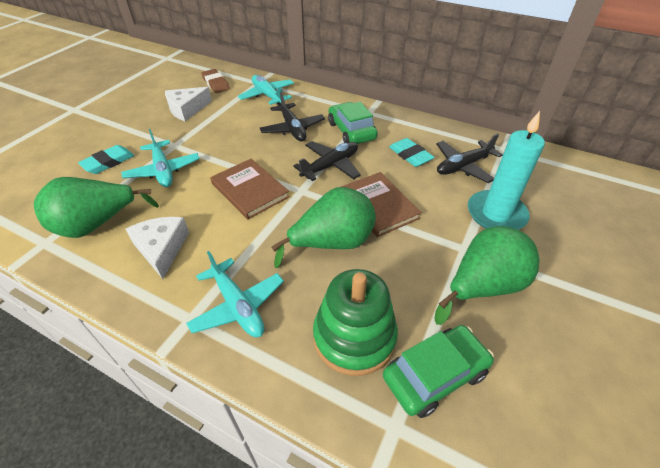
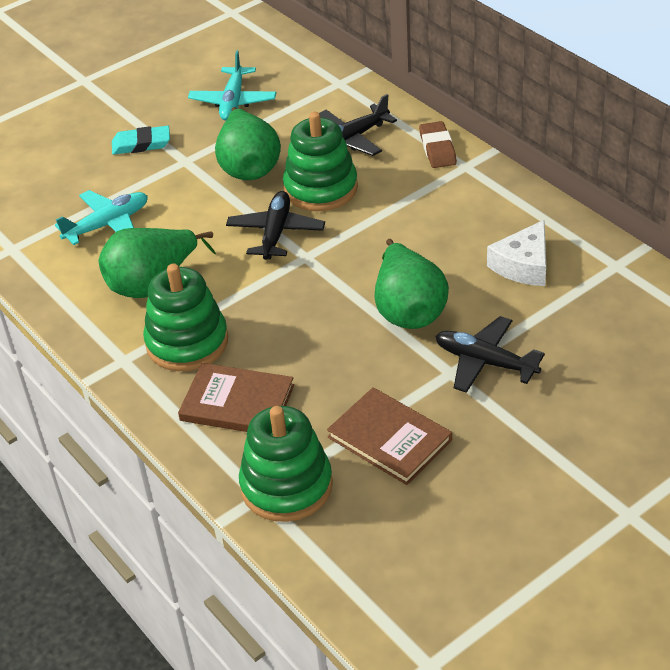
green car: 2 -> 0
green stacking toy: 1 -> 3
turquoise candle: 1 -> 0
turquoise eraser: 2 -> 1
turquoise plane: 3 -> 2
white cheese: 2 -> 1

